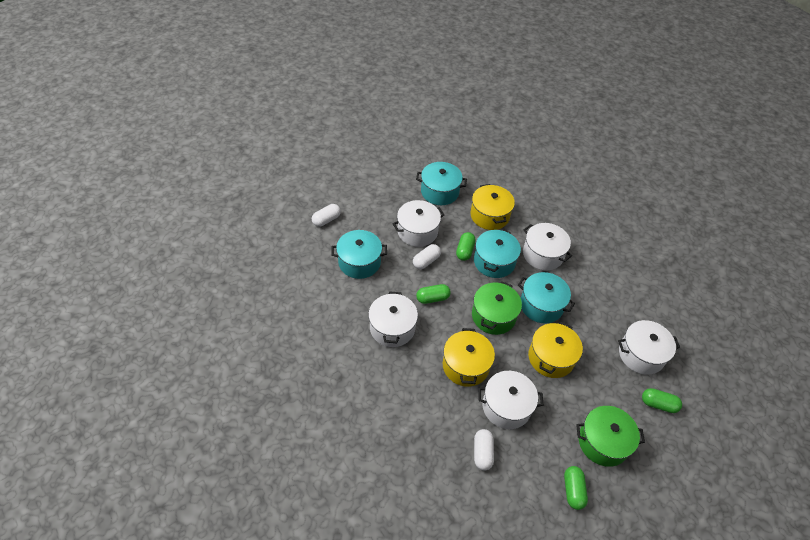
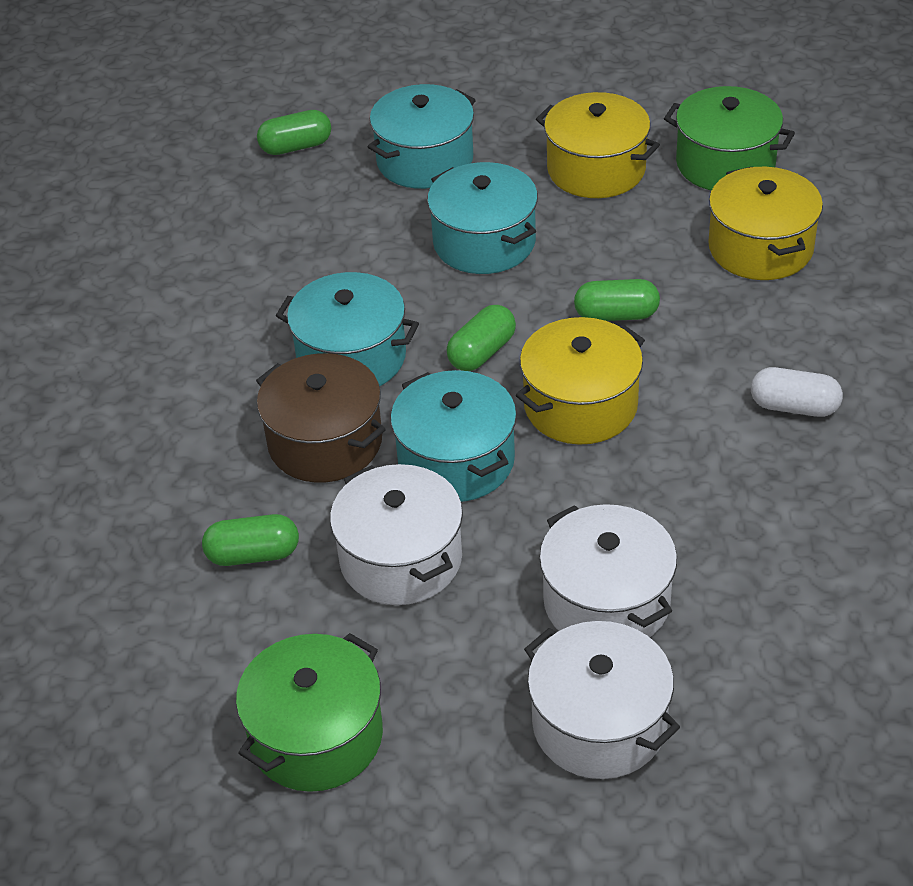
brown pot: 0 -> 1
white capsule: 3 -> 1
white pot: 5 -> 3

